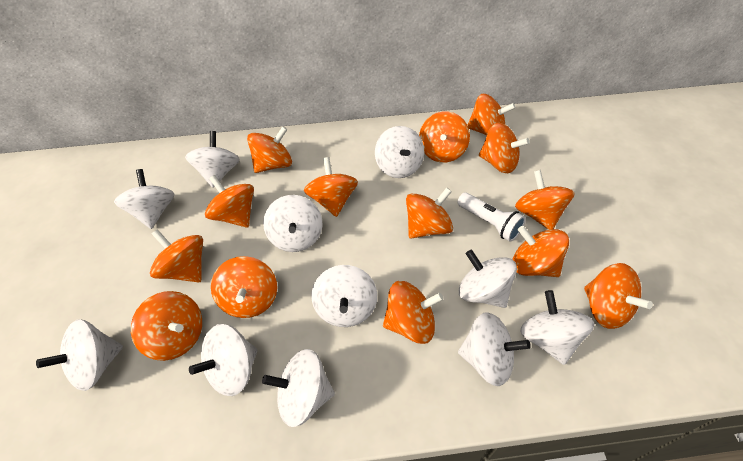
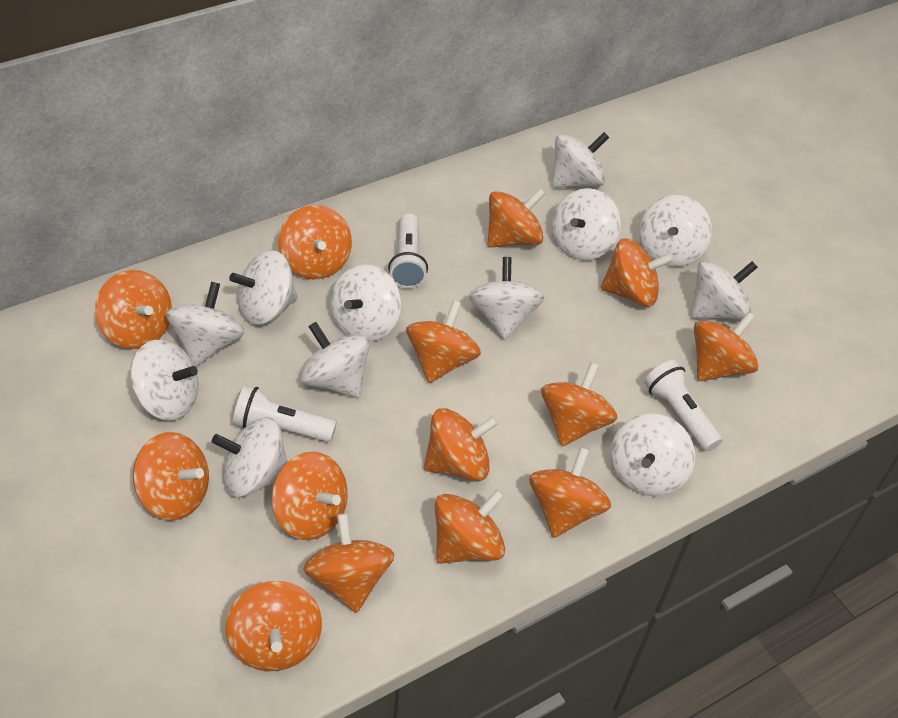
white flashlight: 1 -> 3
white spinning top: 11 -> 12

